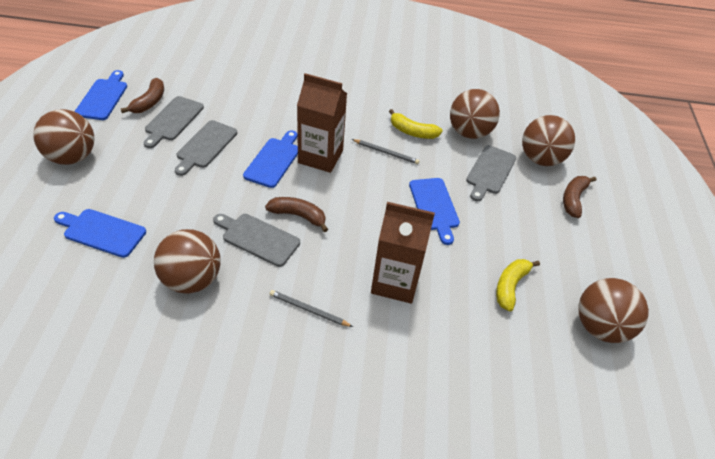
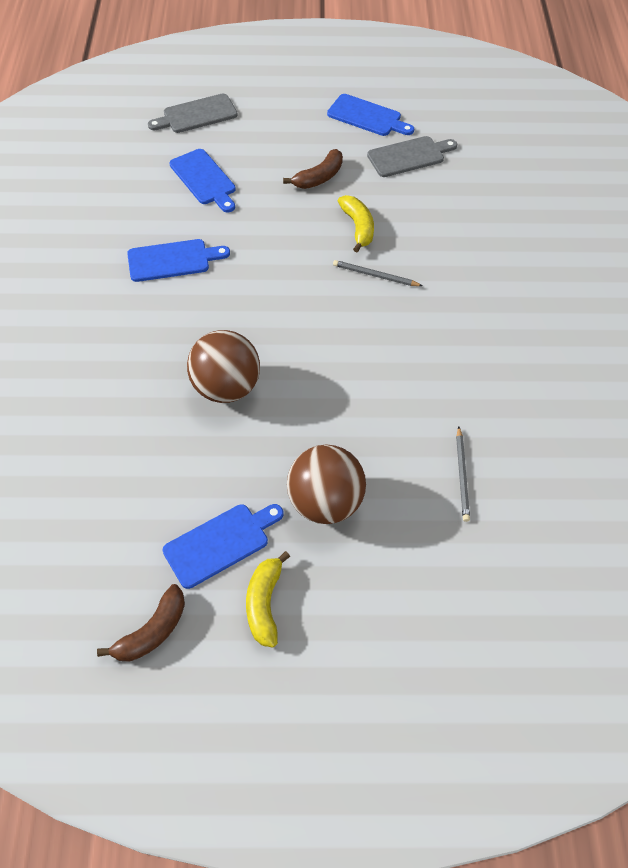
brown ball: 5 -> 2
brown banana: 3 -> 2
brown carton: 2 -> 0
grey cutting board: 4 -> 2

